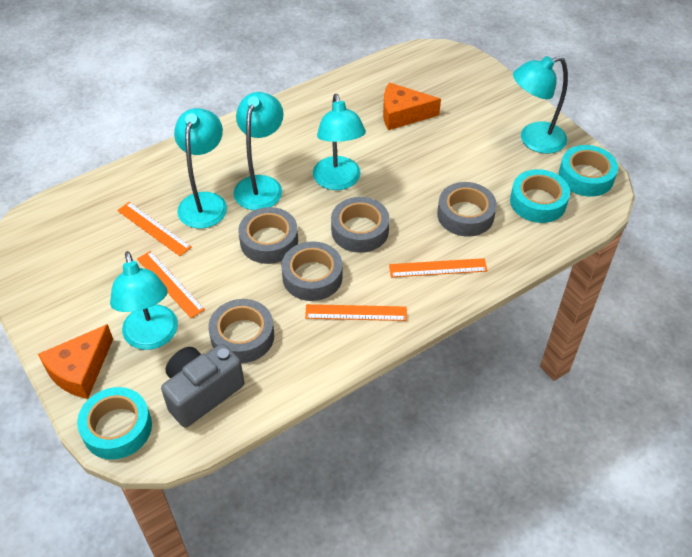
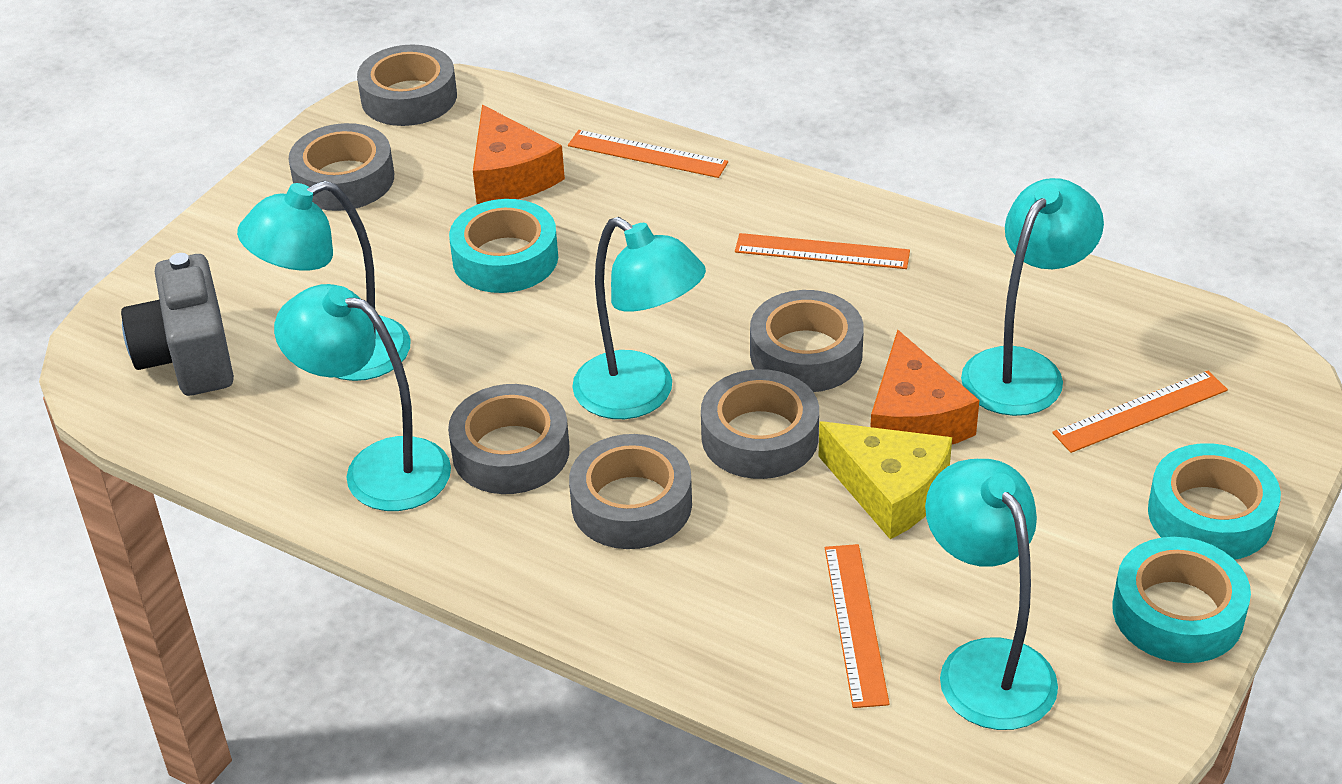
grey tape: 5 -> 6
yellow cheese: 0 -> 1

